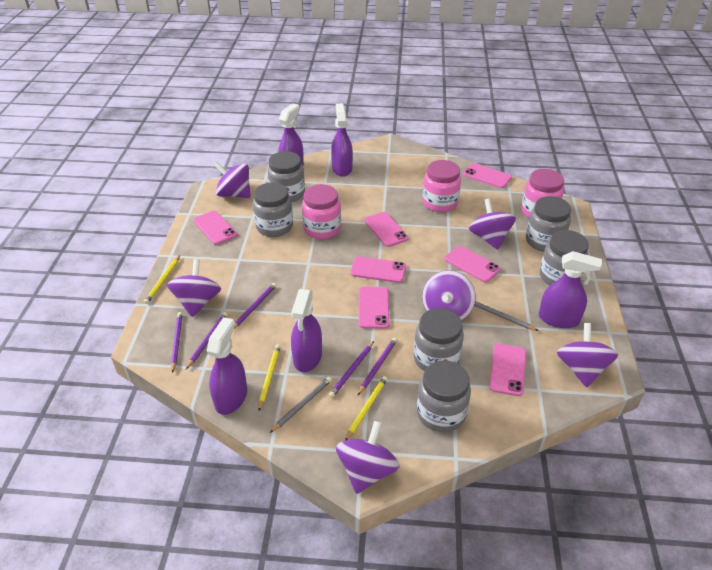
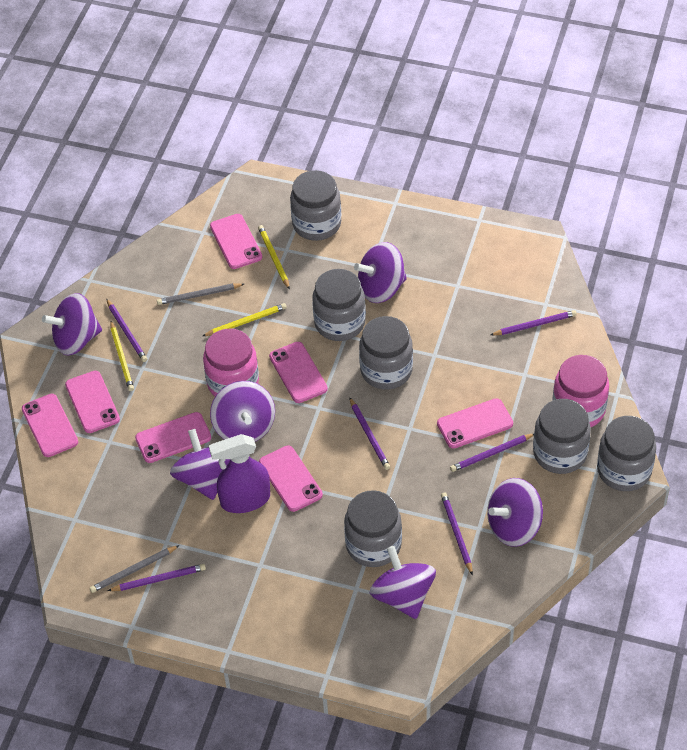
pink jar: 3 -> 2
purple pencil: 5 -> 6
purple spray bottle: 5 -> 1

